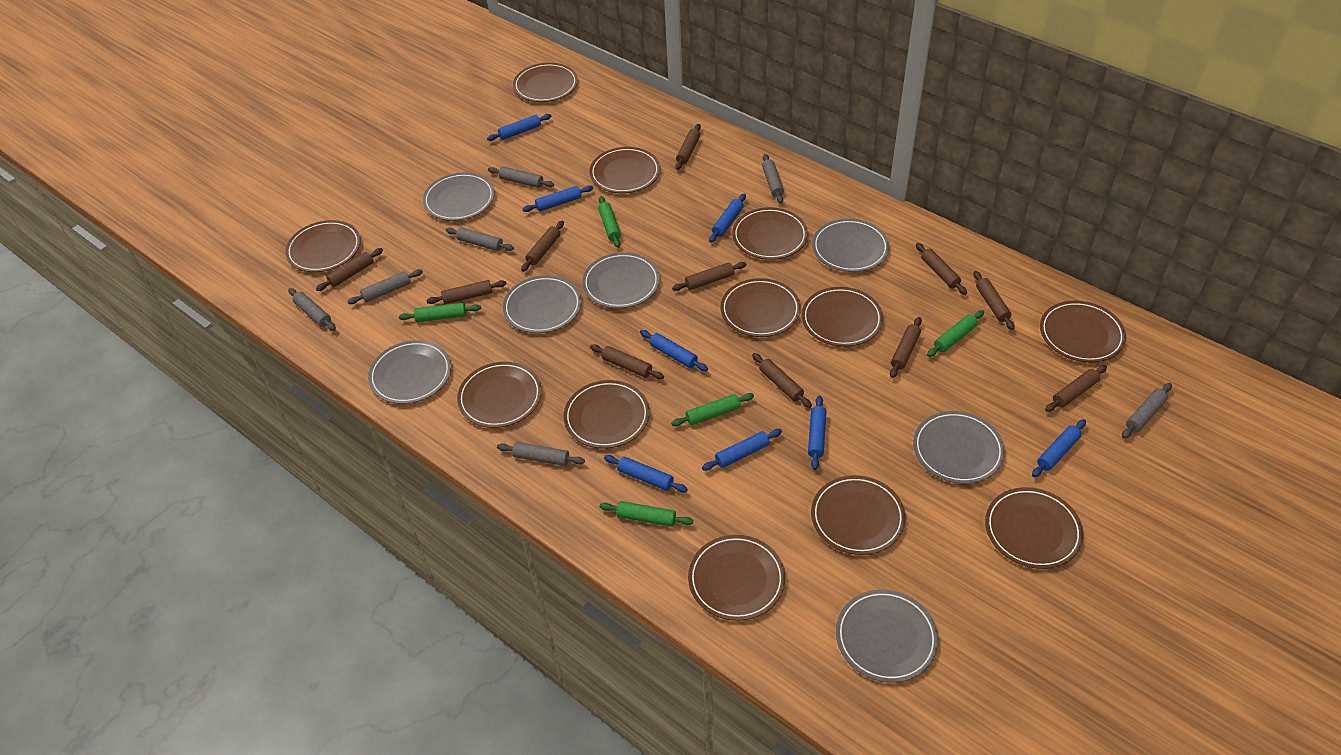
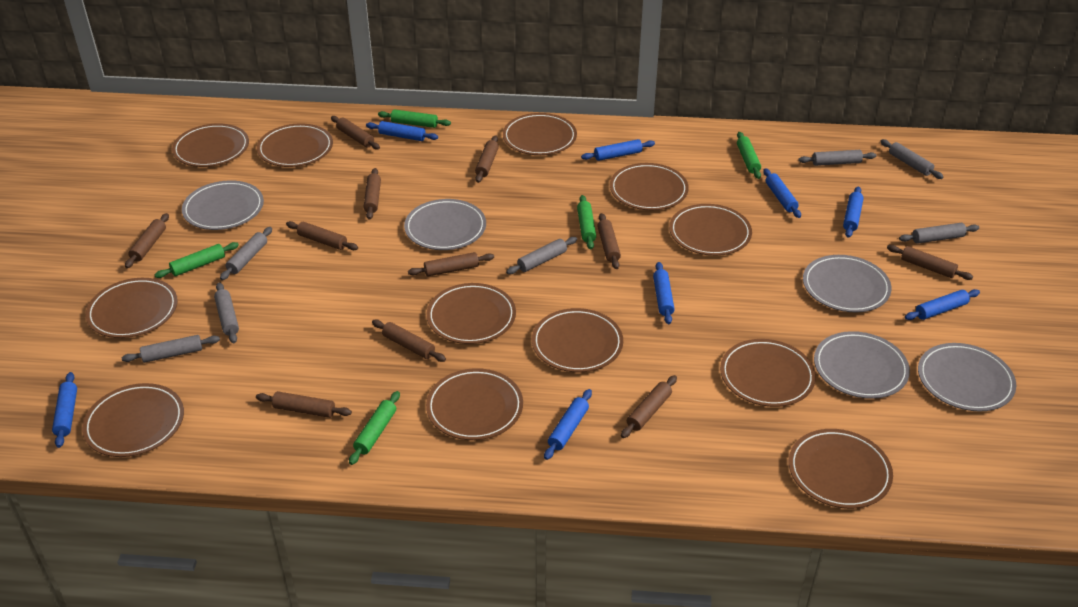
grey plate: 7 -> 5

